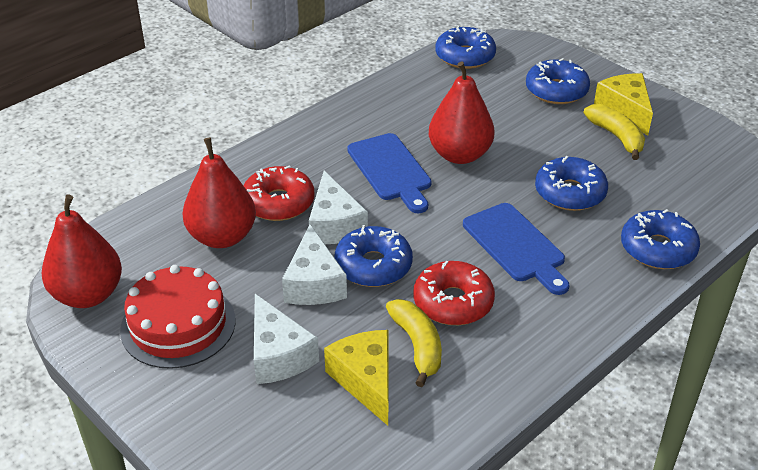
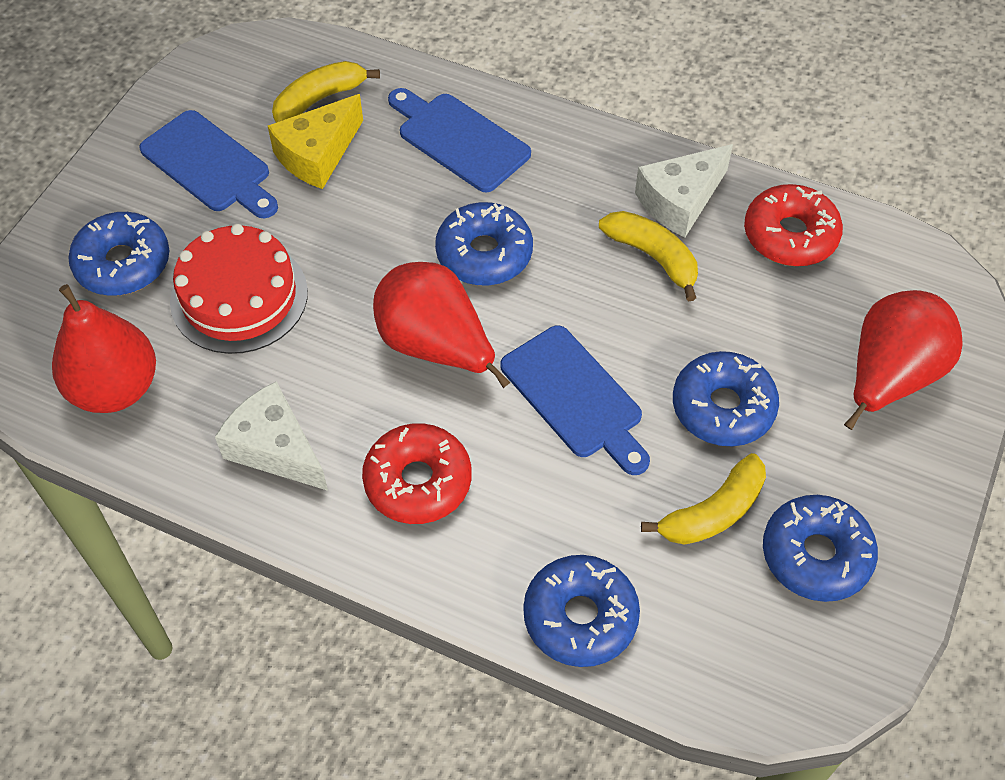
blue cutting board: 2 -> 3
white cheese: 3 -> 2
yellow banana: 2 -> 3
yellow cheese: 2 -> 1

